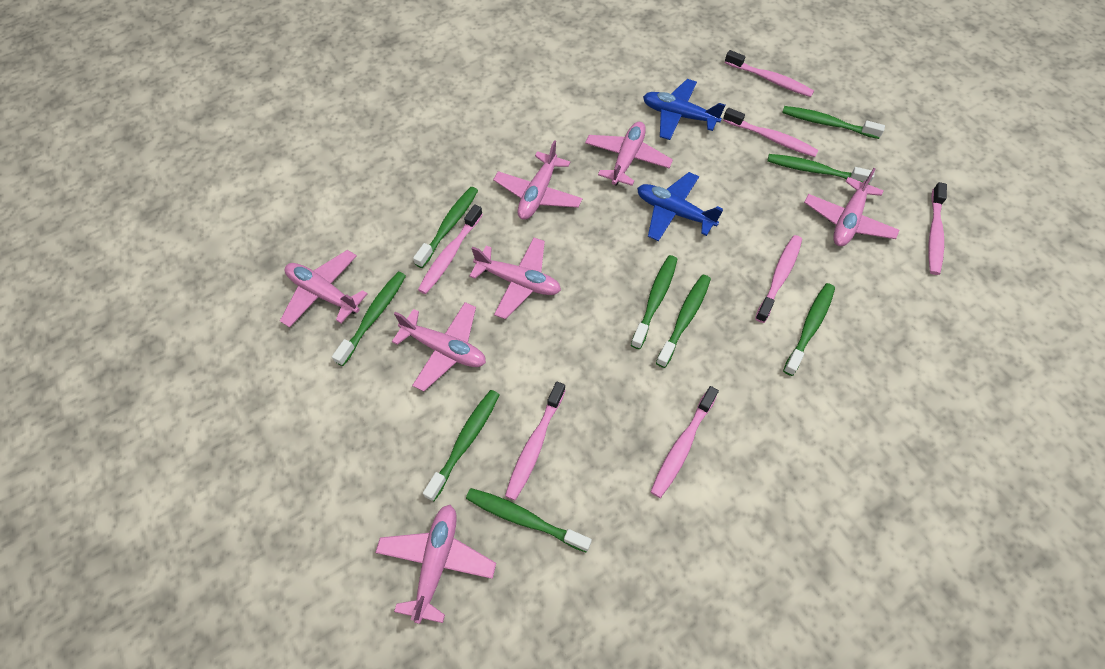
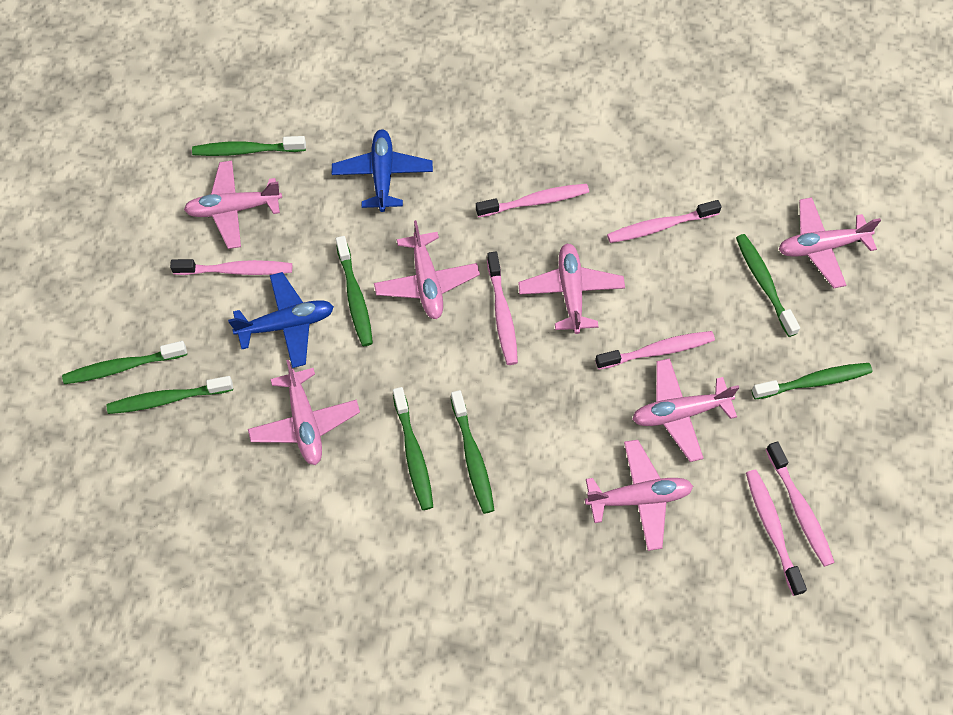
green toothbrush: 9 -> 8

